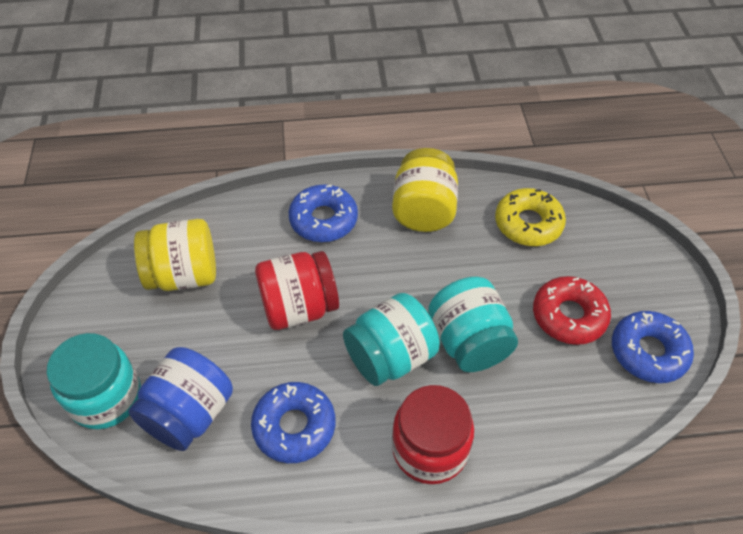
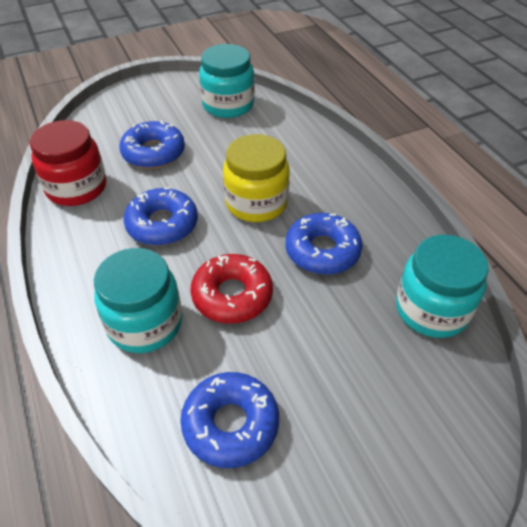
blue donut: 3 -> 4
blue jar: 1 -> 0
red jar: 2 -> 1
yellow donut: 1 -> 0
yellow jar: 2 -> 1

